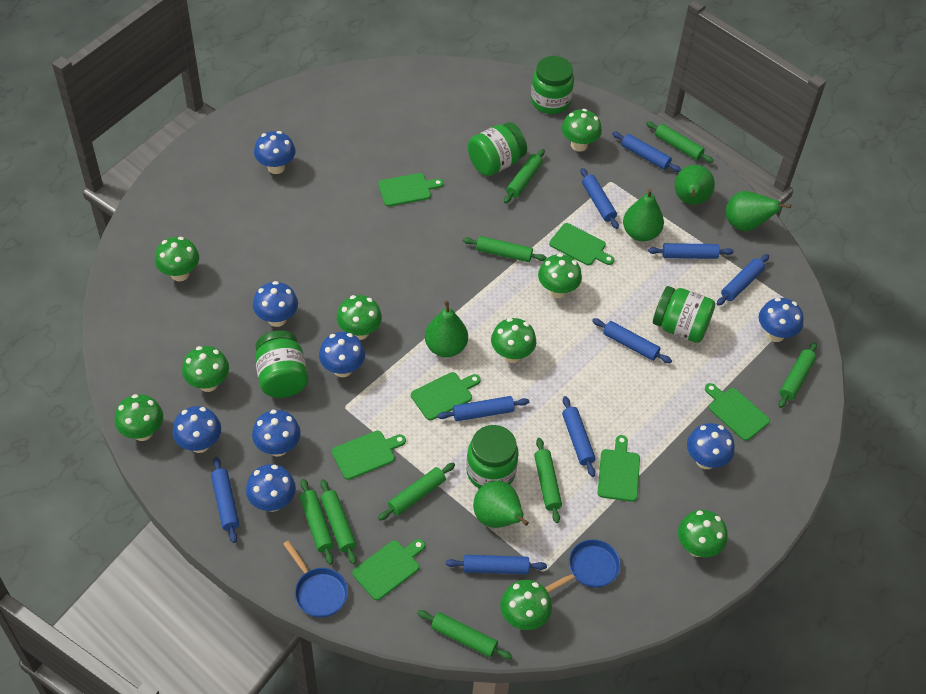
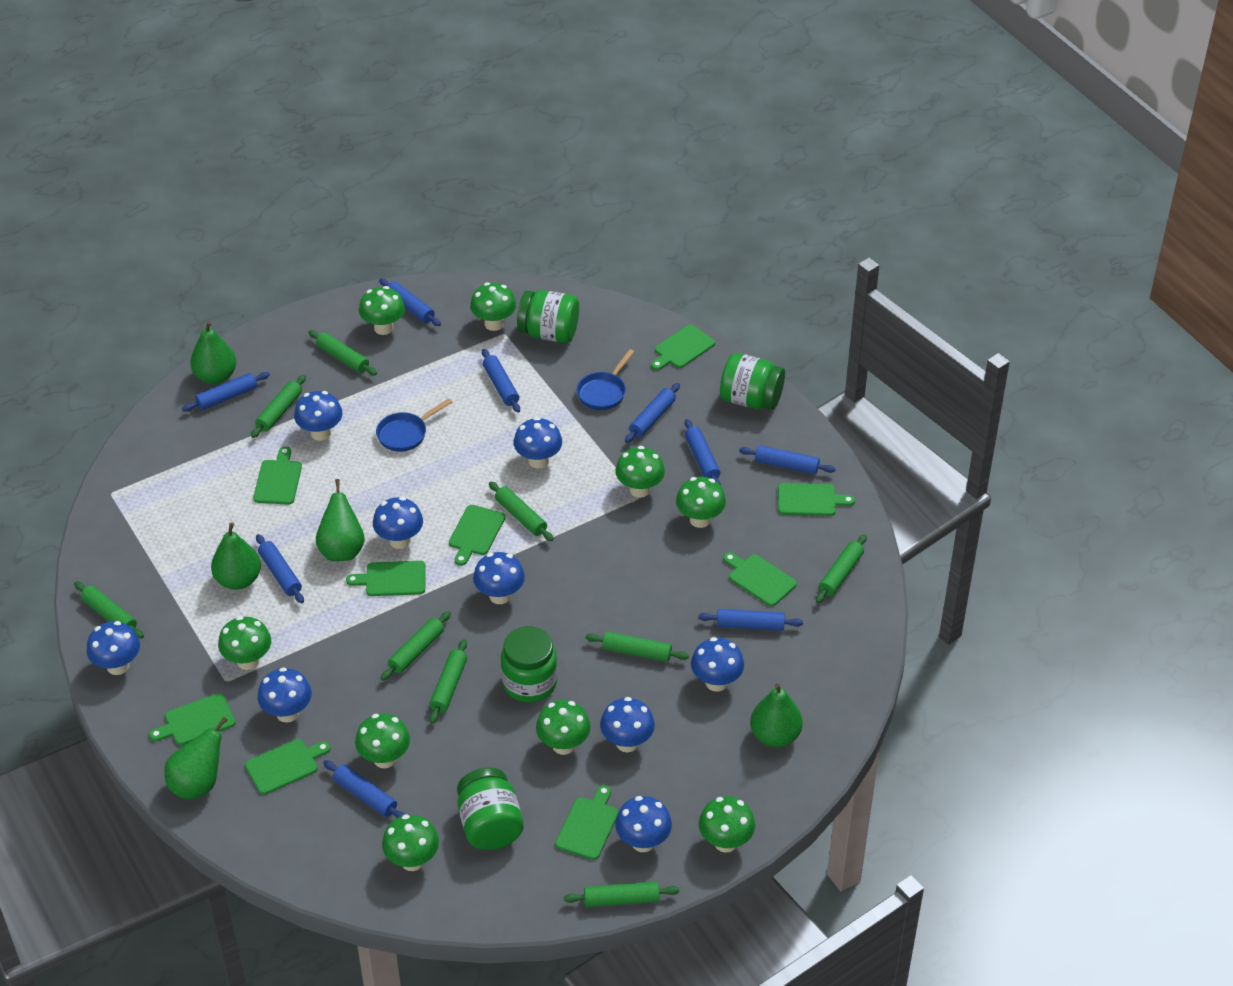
blue mushroom: 8 -> 9
green cutting board: 7 -> 9
green jar: 5 -> 4

